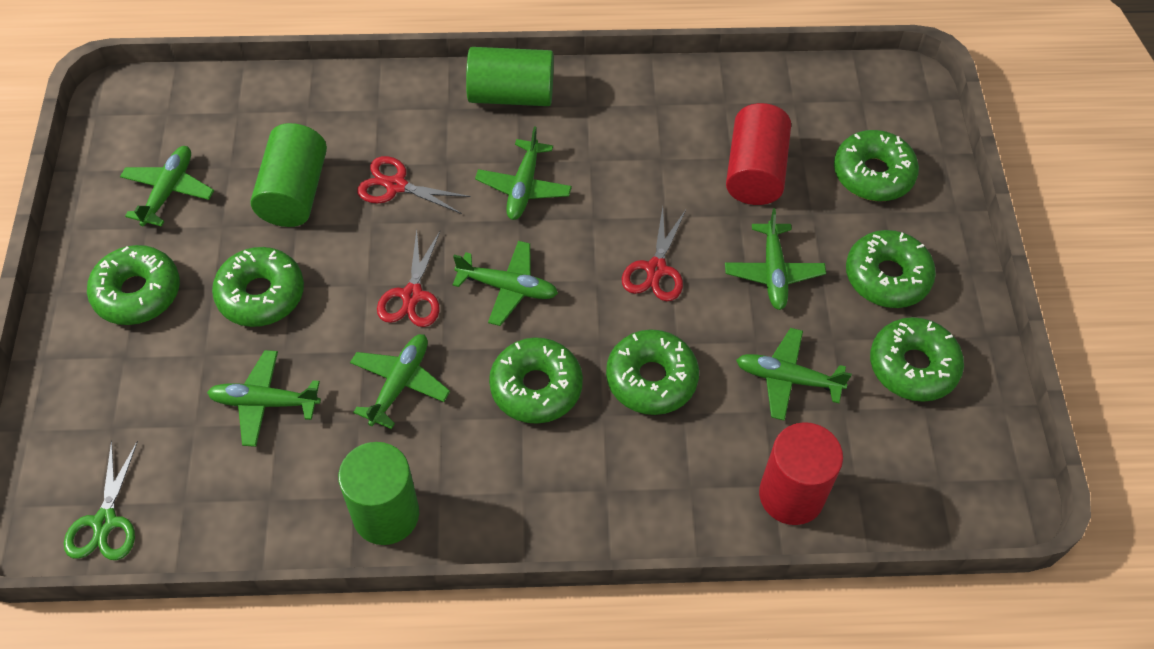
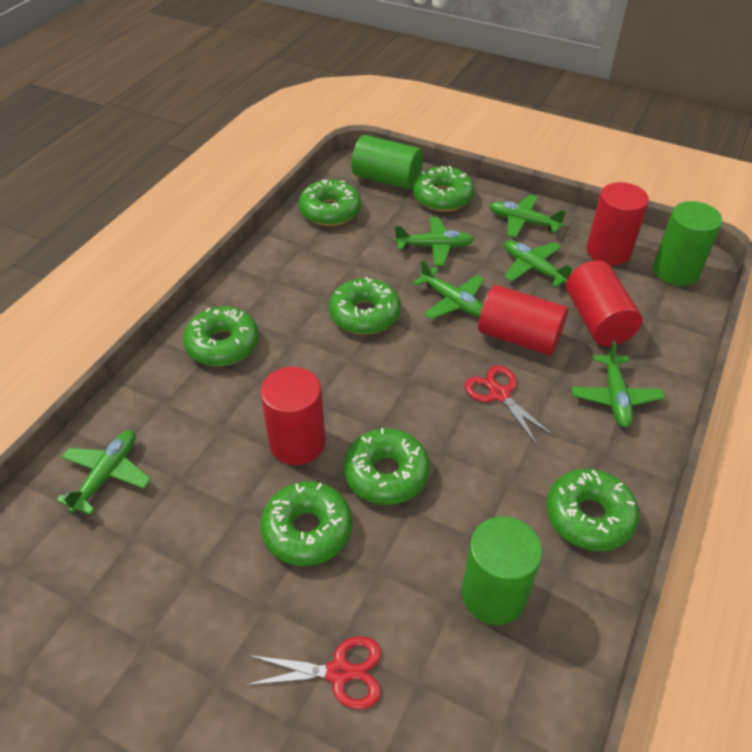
green plane: 7 -> 6
green scissors: 1 -> 0
red cylinder: 2 -> 4
red scissors: 3 -> 2

